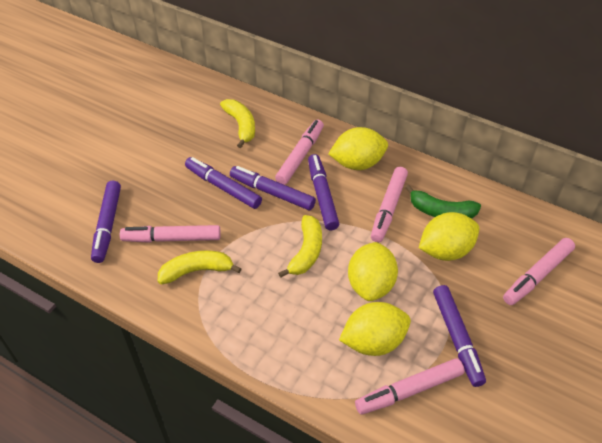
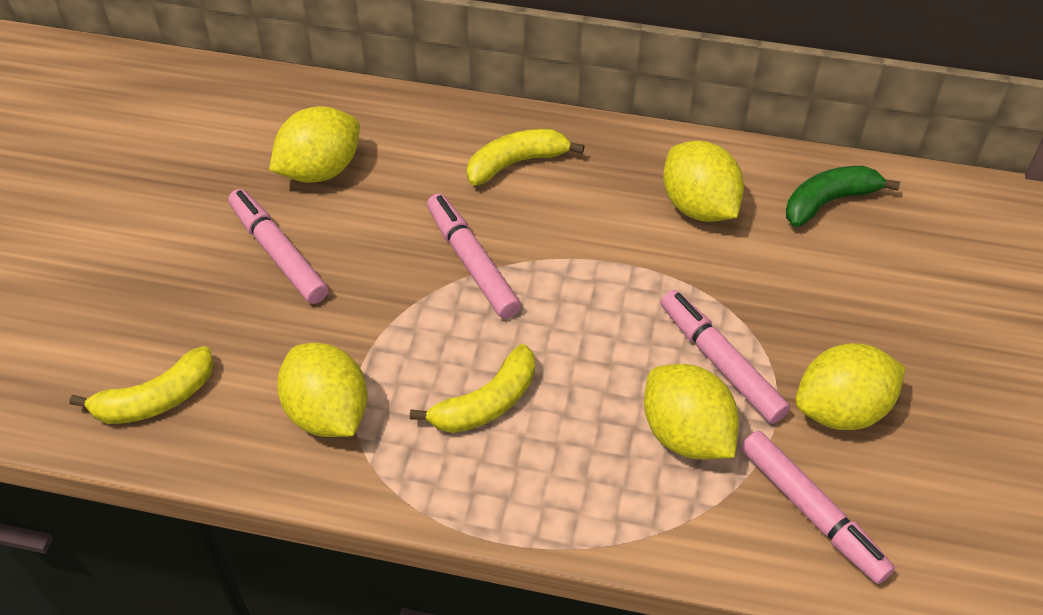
pink marker: 5 -> 4
purple marker: 5 -> 0
yellow lemon: 4 -> 5

